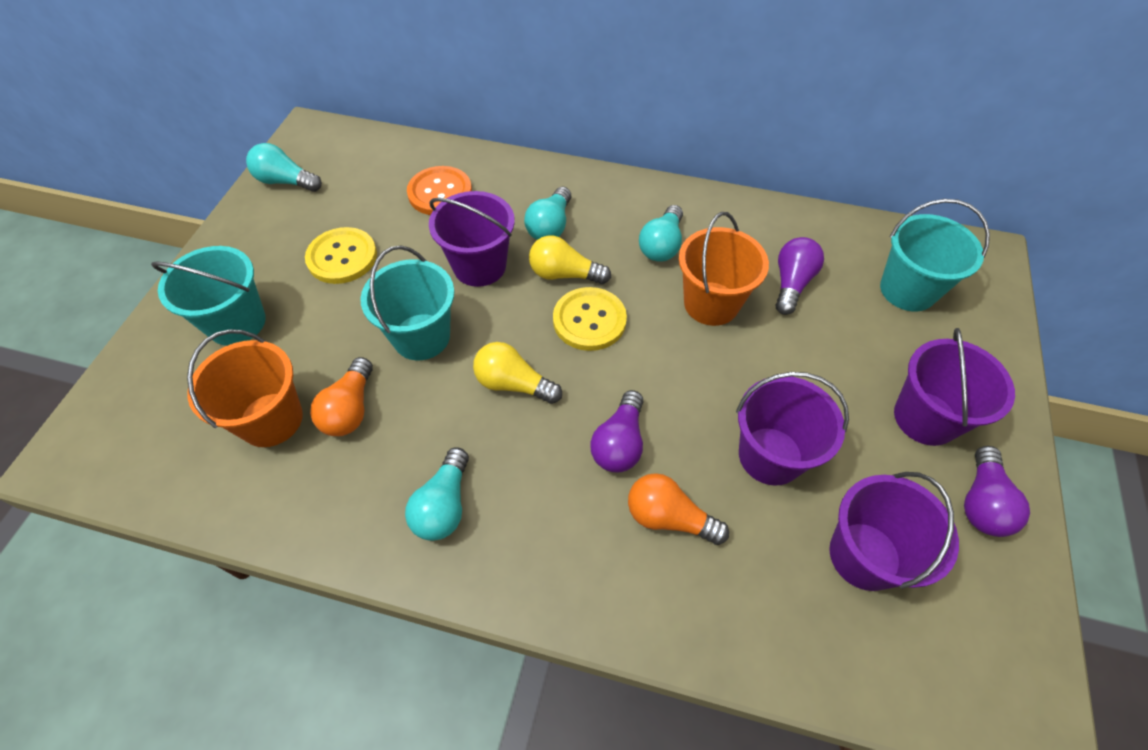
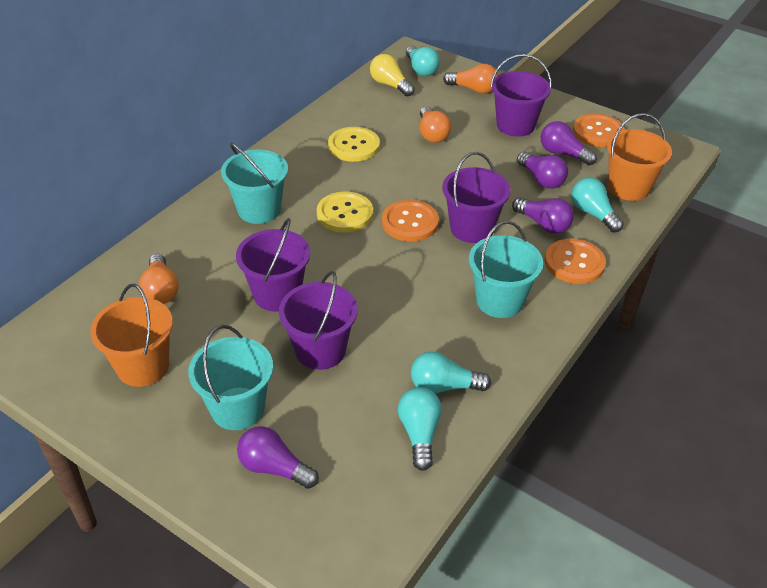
orange button: 1 -> 3
orange light bulb: 2 -> 3
purple light bulb: 3 -> 4
yellow light bulb: 2 -> 1

